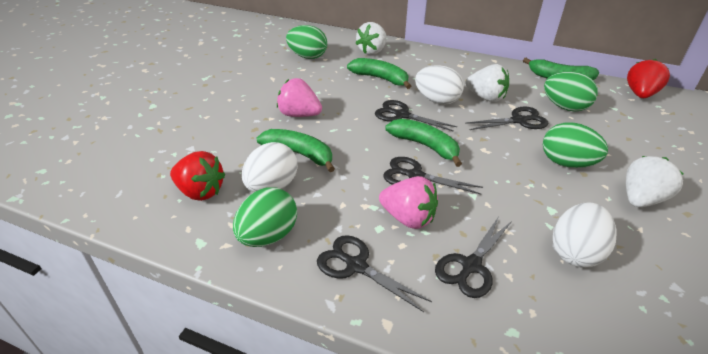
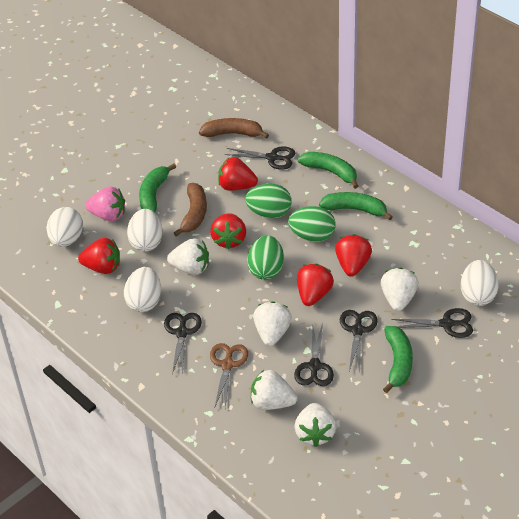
brown banana: 0 -> 2
brown scissors: 0 -> 1
green egg: 4 -> 3
pink strawberry: 2 -> 1
red strawberry: 2 -> 5
white egg: 3 -> 4
white strawberry: 3 -> 5

